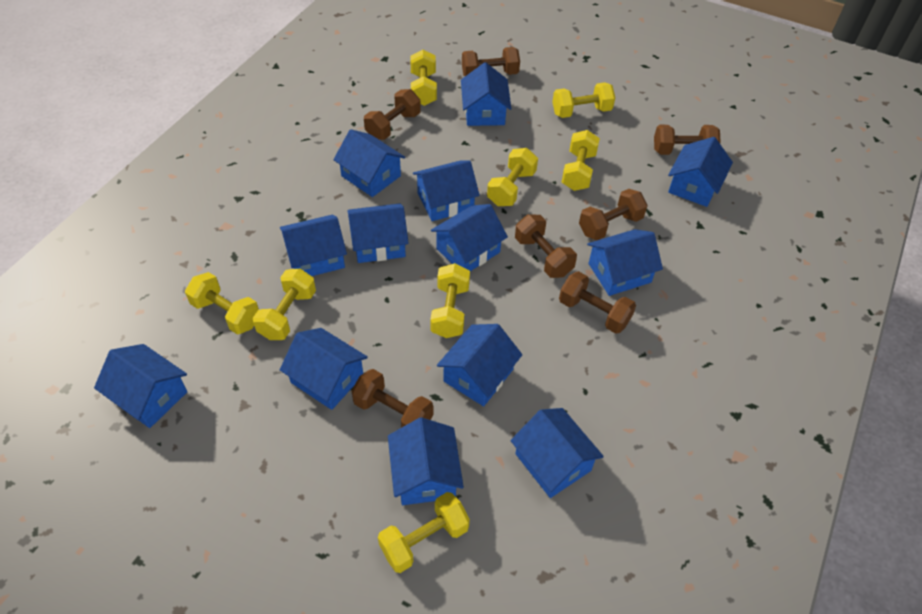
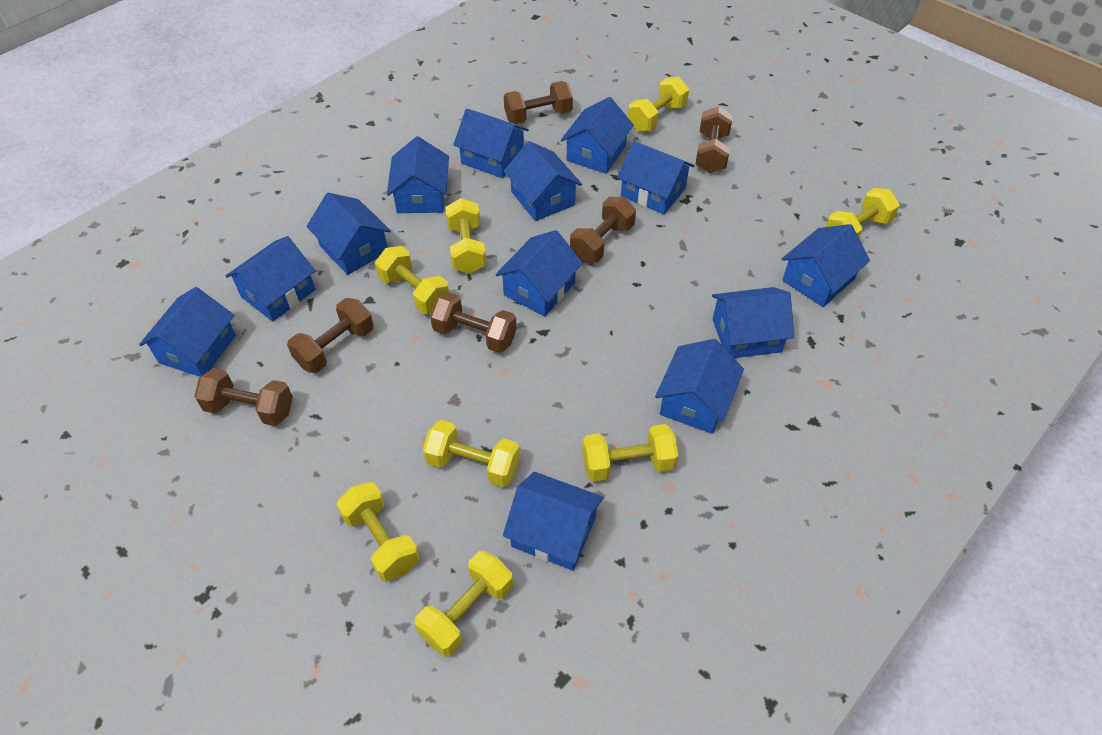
brown dumbbell: 7 -> 6

